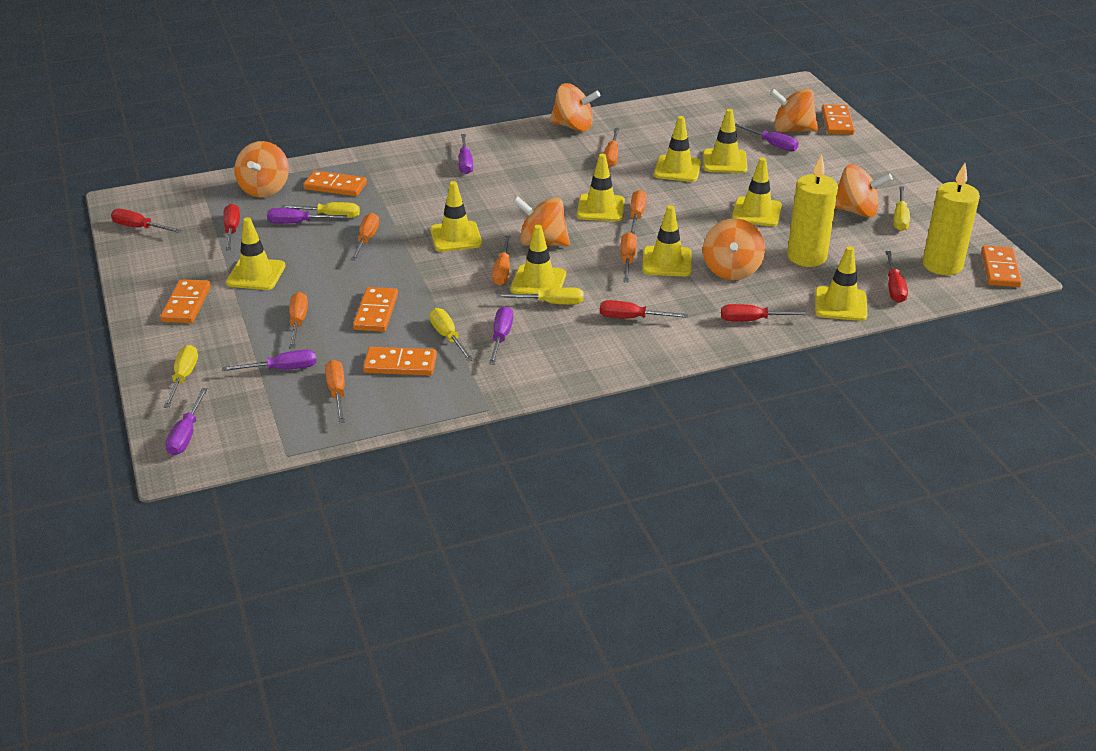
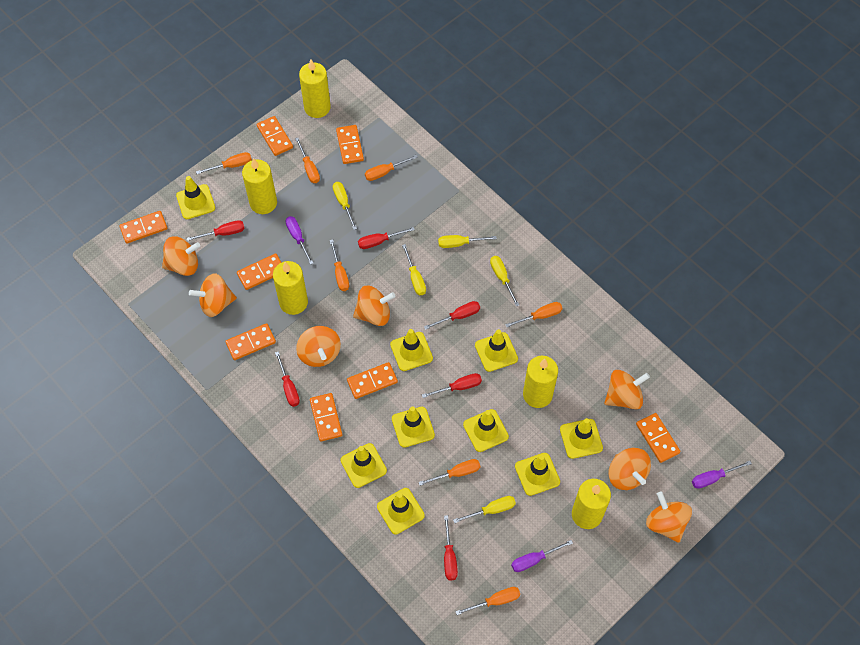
orange domino: 6 -> 8
orange spinning top: 6 -> 7
purple screwdriver: 6 -> 3
red screwdriver: 5 -> 6
yellow candle: 2 -> 5

